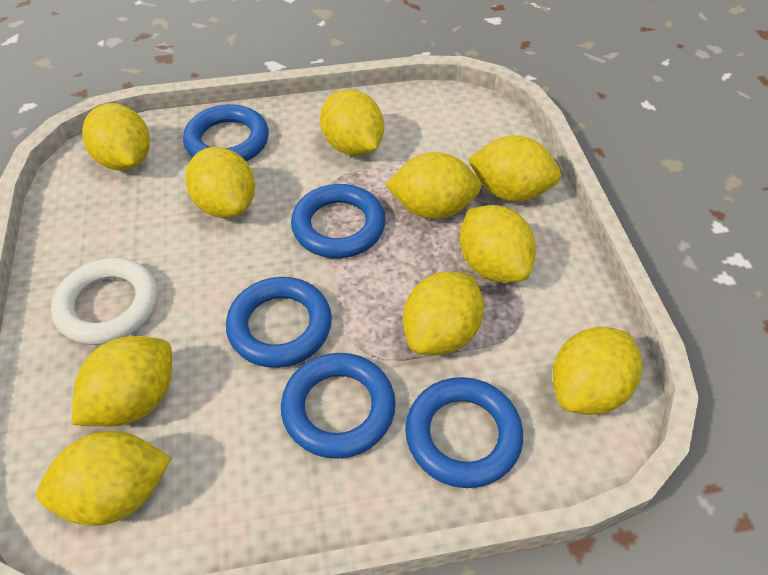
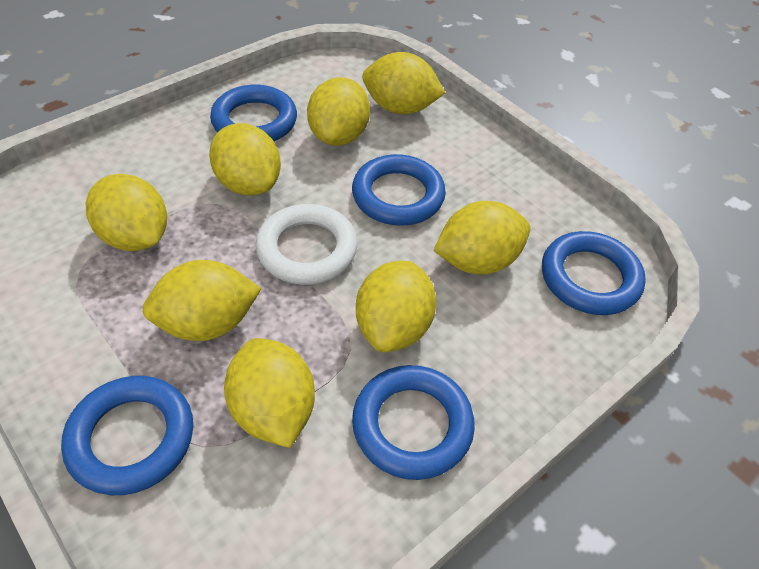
yellow lemon: 10 -> 8

